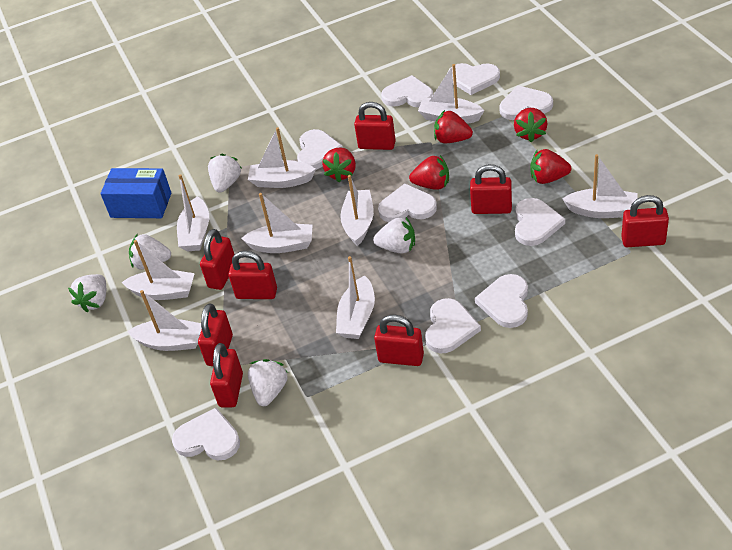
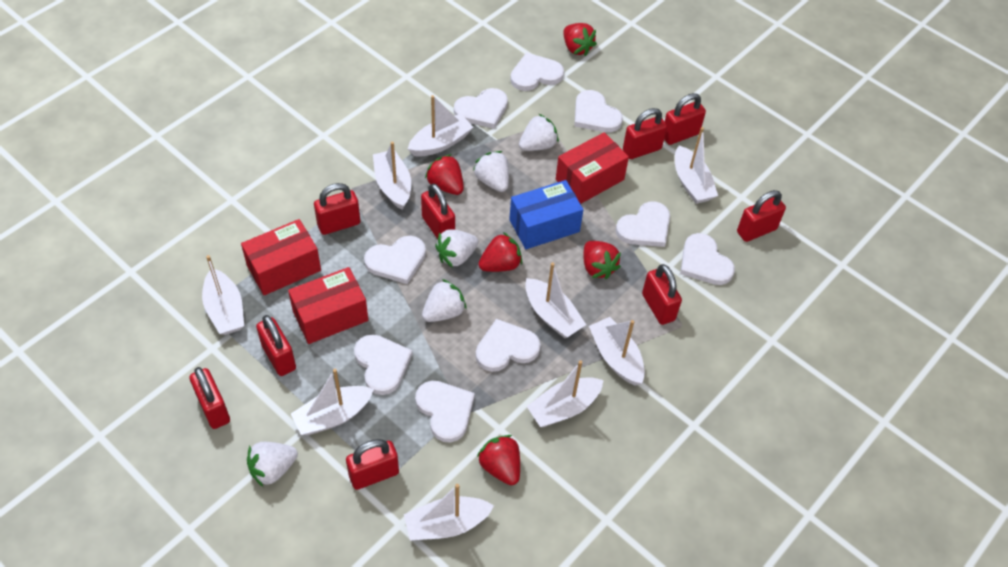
red box: 0 -> 3
red padlock: 8 -> 9

